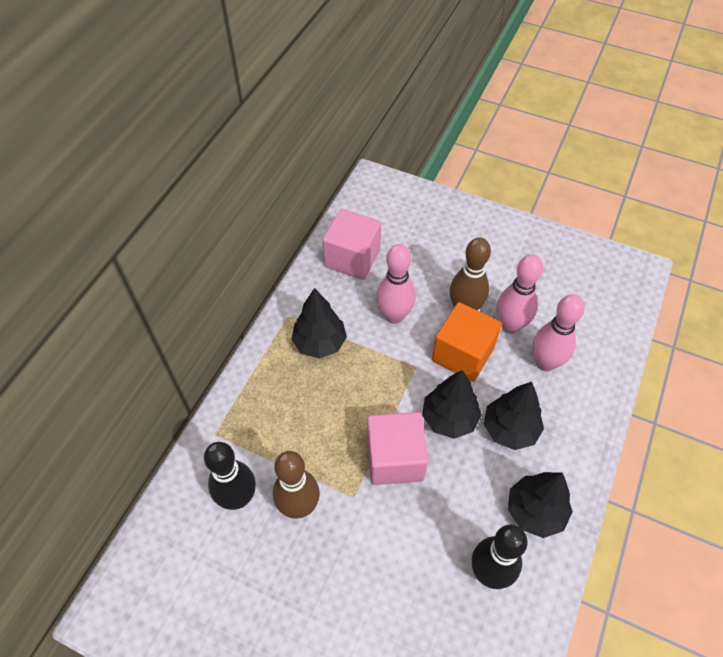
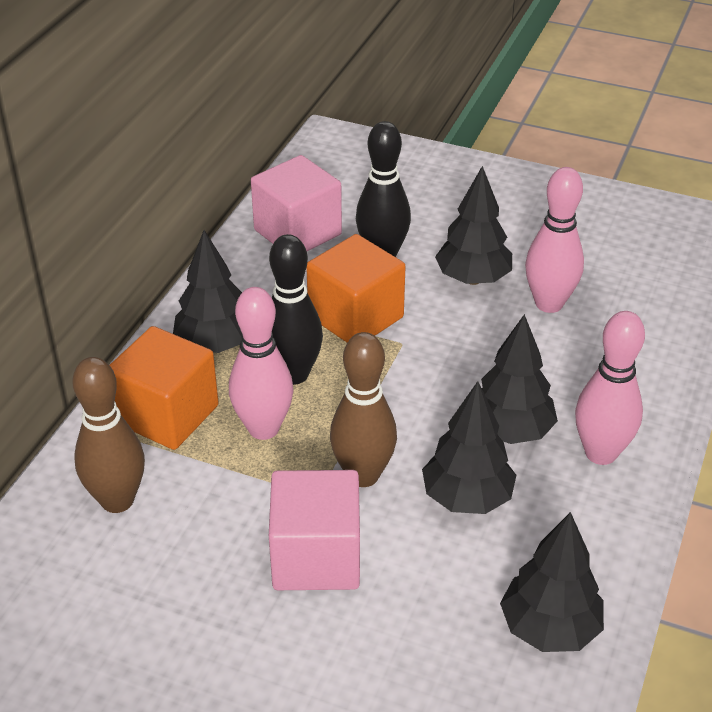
black tree: 4 -> 5
orange cube: 1 -> 2

